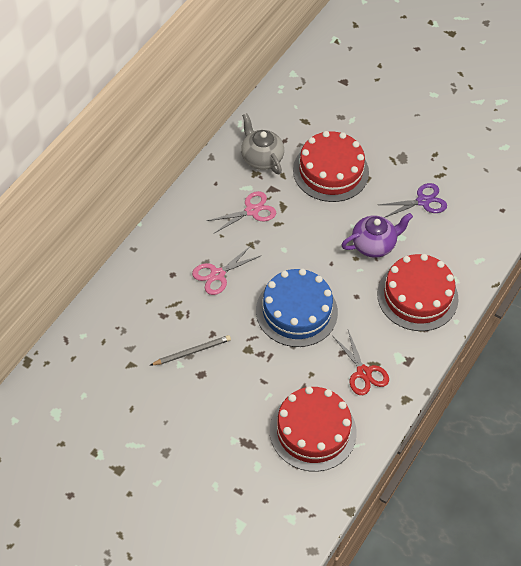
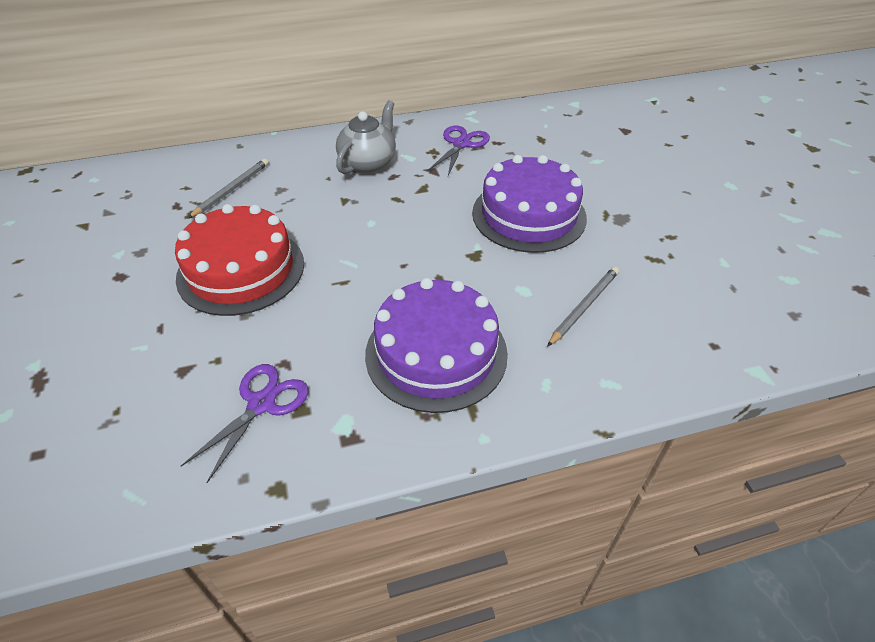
blue cake: 1 -> 0
grey pencil: 1 -> 2
pink scissors: 2 -> 0
purple cake: 0 -> 2
purple scissors: 1 -> 2
purple teapot: 1 -> 0
red cake: 3 -> 1
red scissors: 1 -> 0

